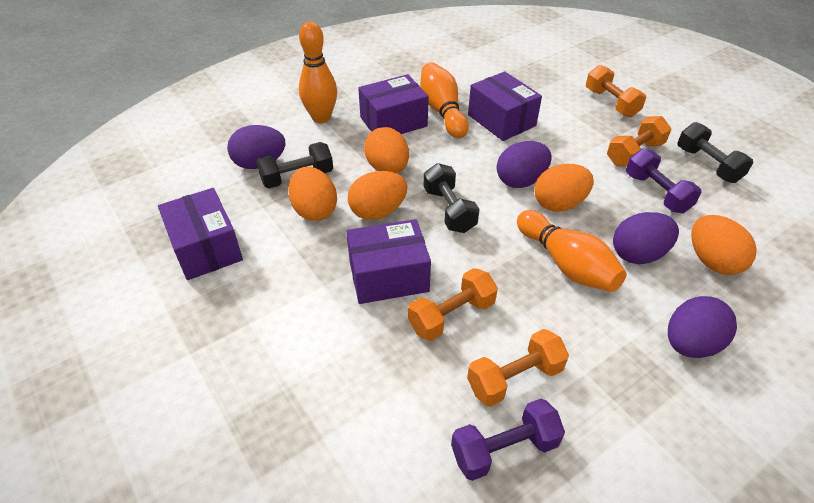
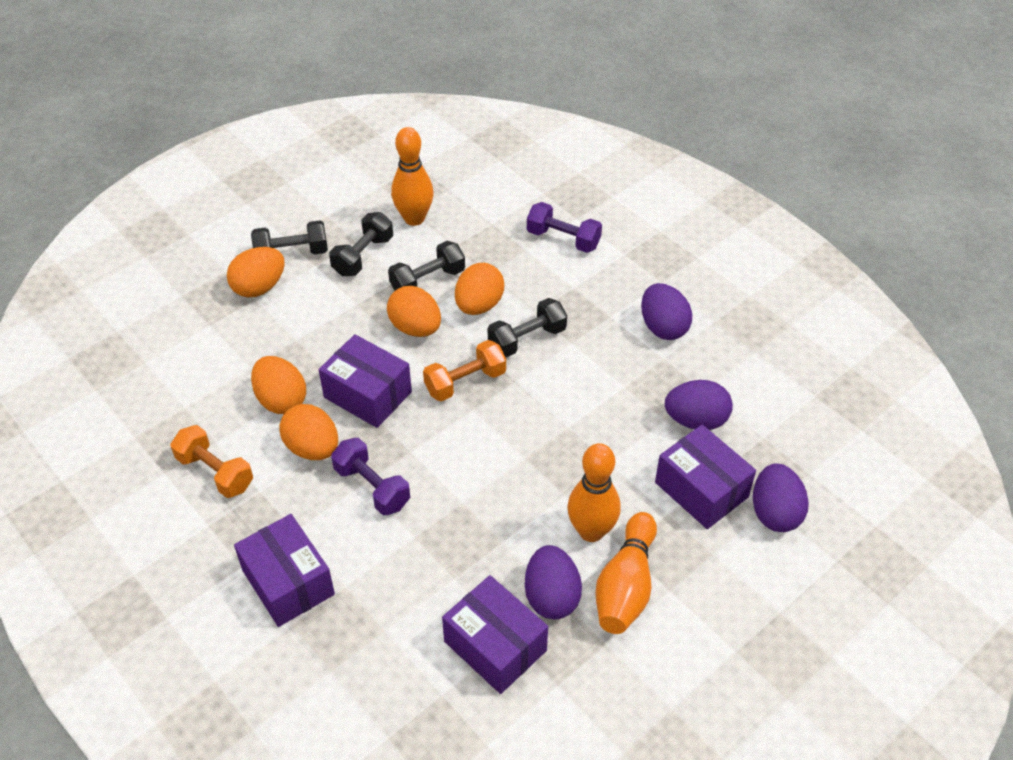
black dumbbell: 3 -> 4
orange dumbbell: 4 -> 2

